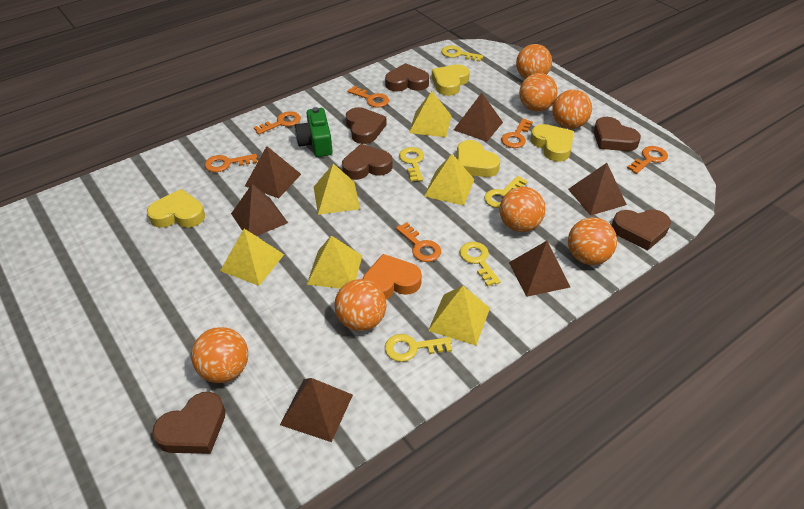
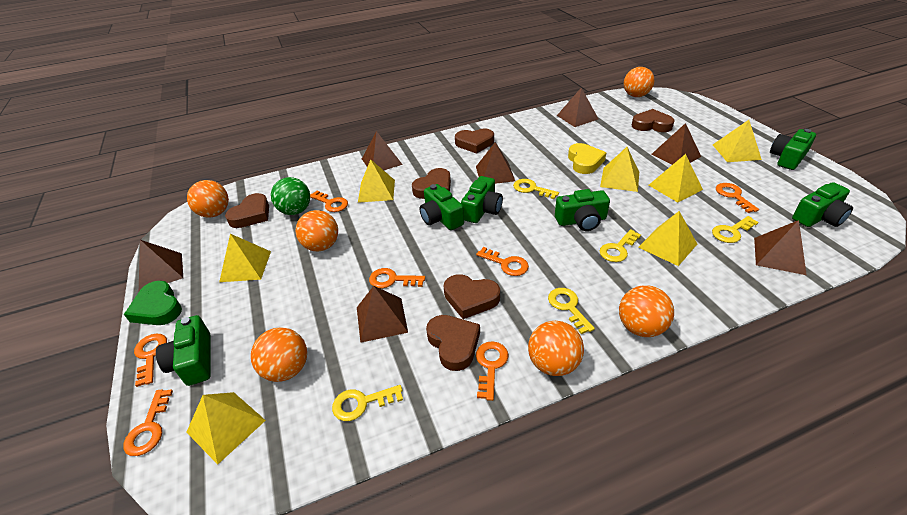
brown pyramid: 6 -> 7
green ball: 0 -> 1
green camera: 1 -> 6
green heart: 0 -> 1
orange ball: 7 -> 6
orange heart: 1 -> 0
orange key: 6 -> 7
yellow heart: 4 -> 1
yellow pyramid: 6 -> 7

